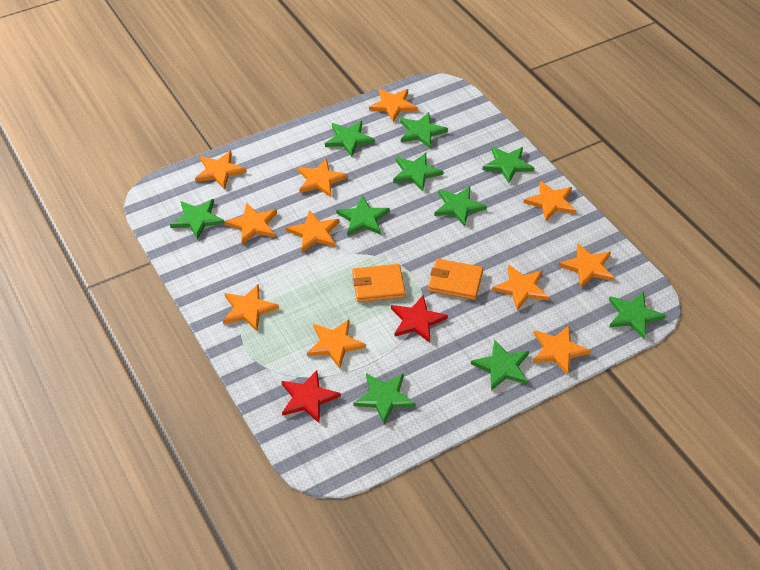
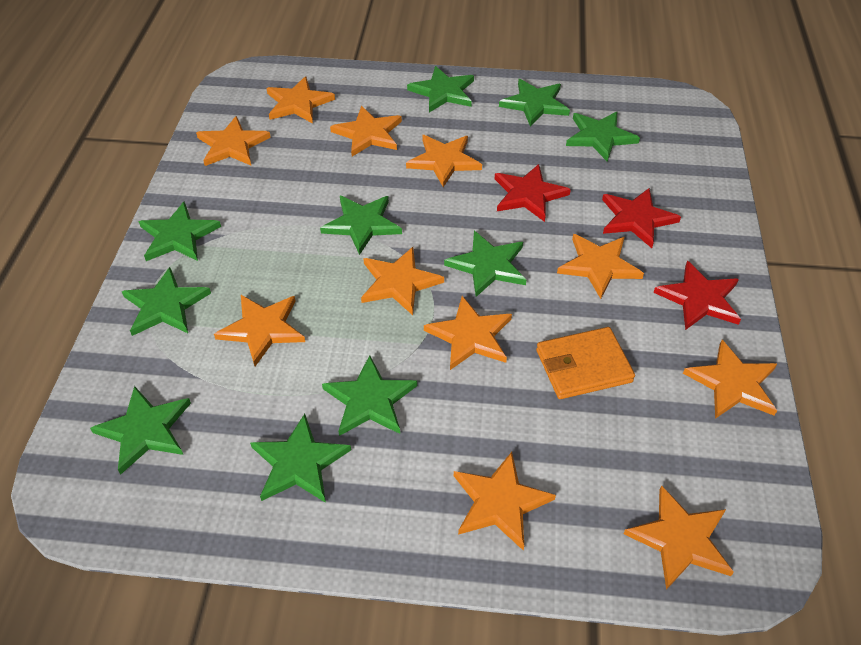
orange wallet: 2 -> 1
red star: 2 -> 3

